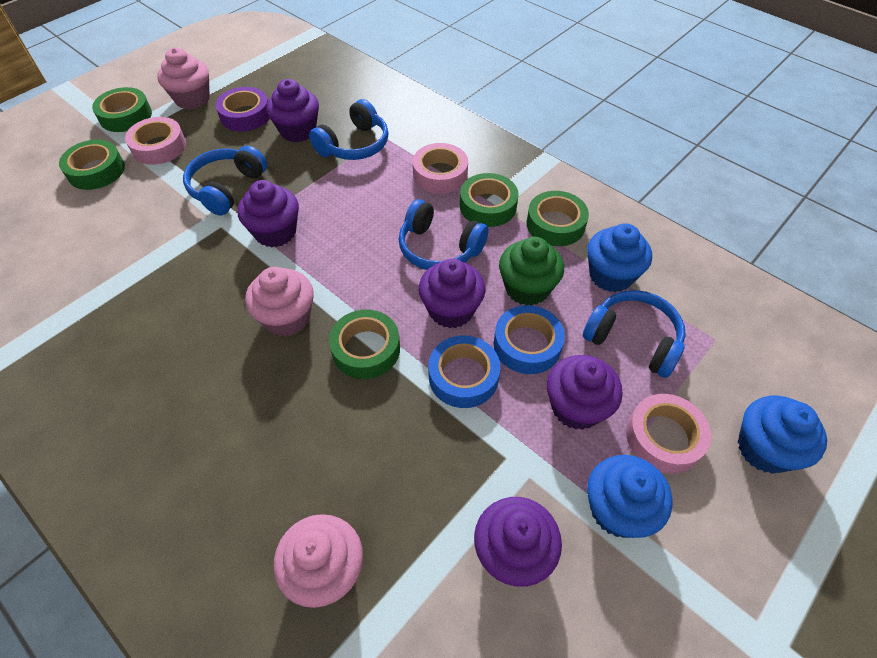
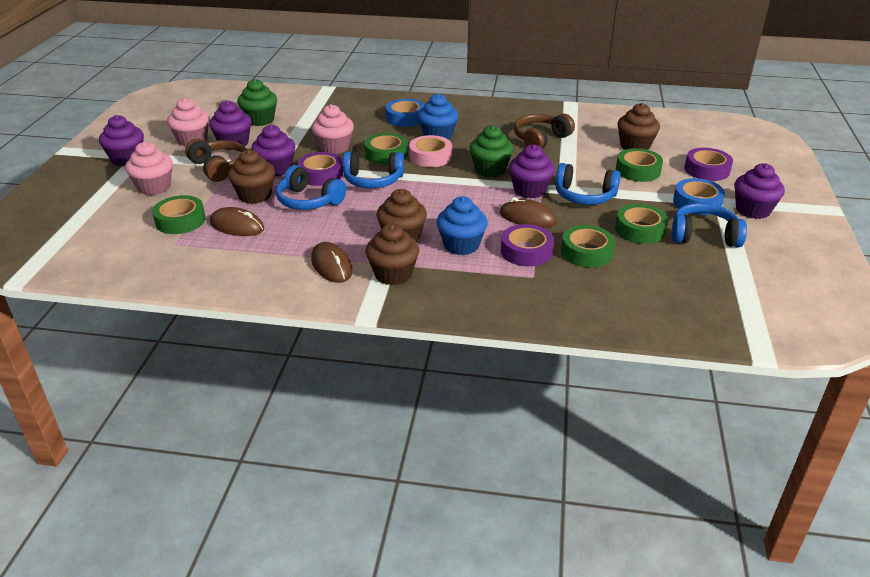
blue cupcake: 3 -> 2
brown cupcake: 0 -> 4
brown headphones: 0 -> 2
brown mouse: 0 -> 3
green cupcake: 1 -> 2
pink tape: 3 -> 1
purple tape: 1 -> 3

